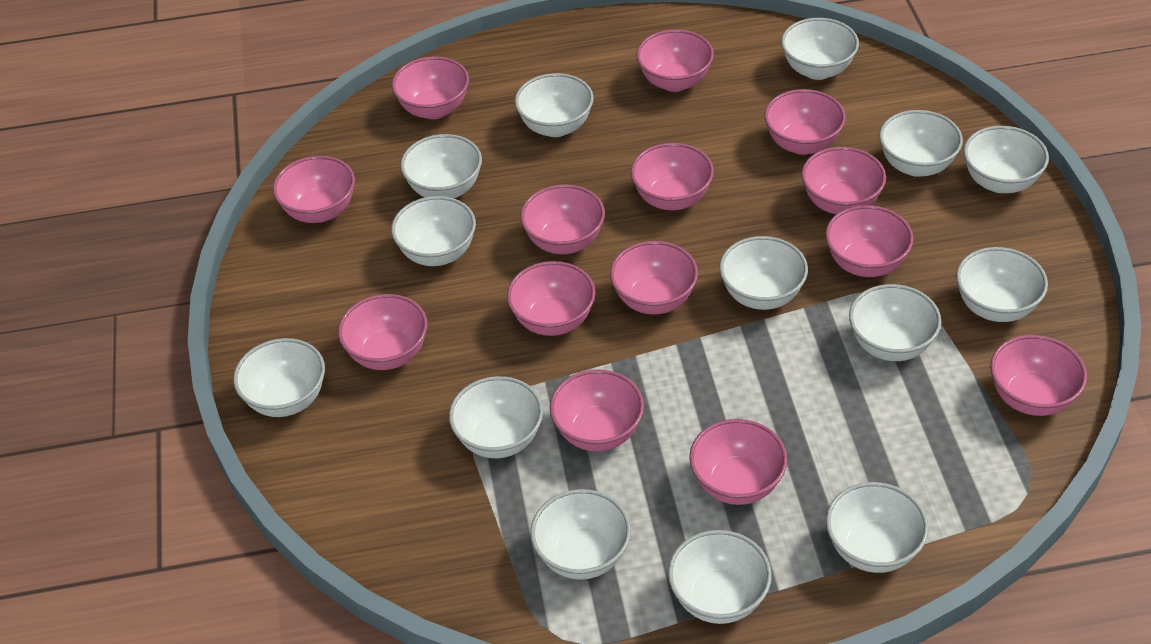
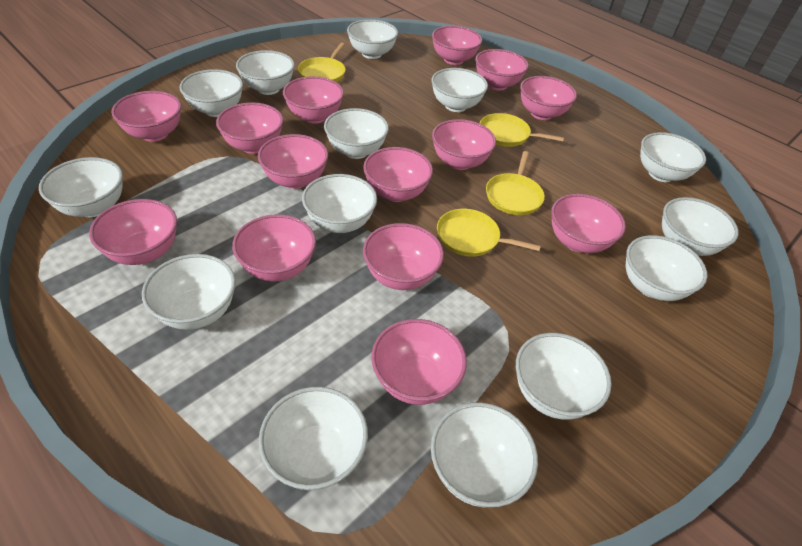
yellow pan: 0 -> 4

